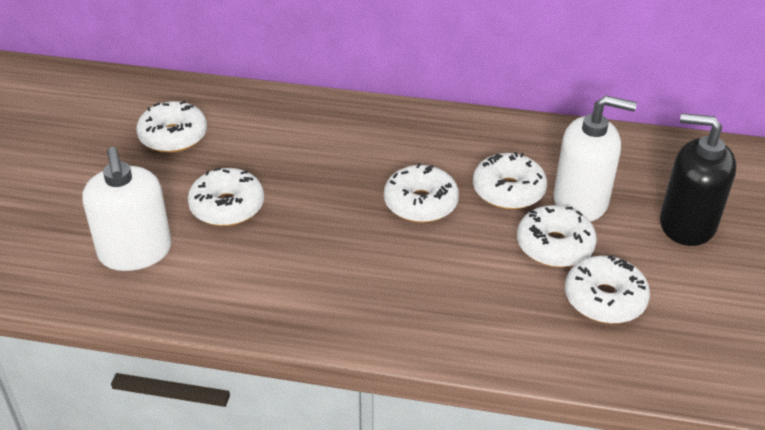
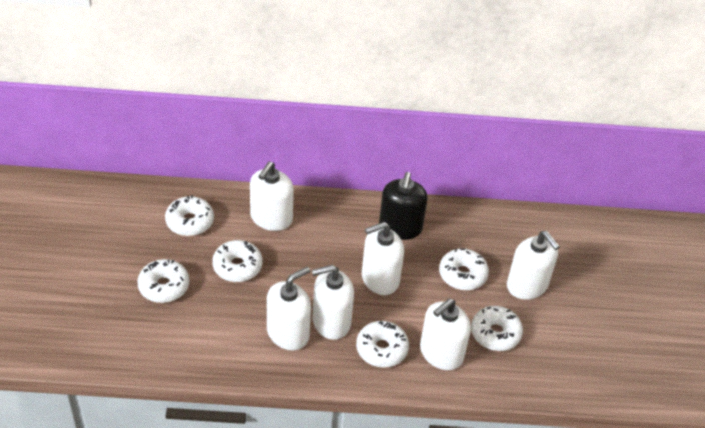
white soap dispenser: 2 -> 6

